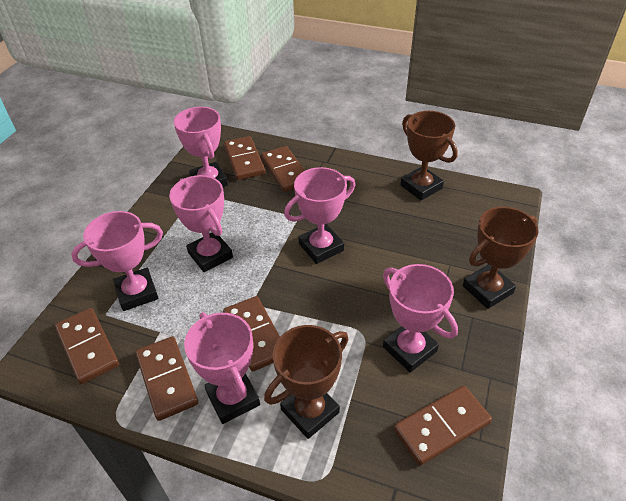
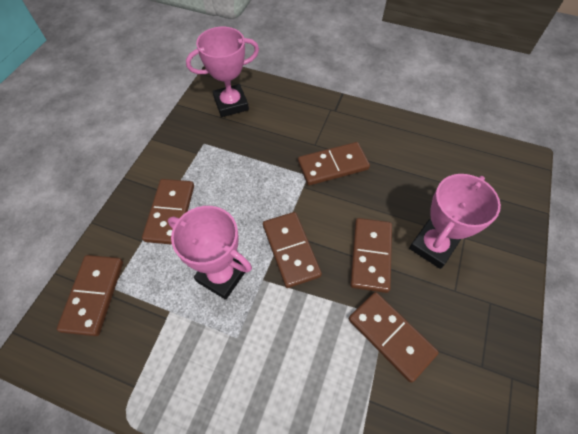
brown trophy: 3 -> 0
pink trophy: 6 -> 3

